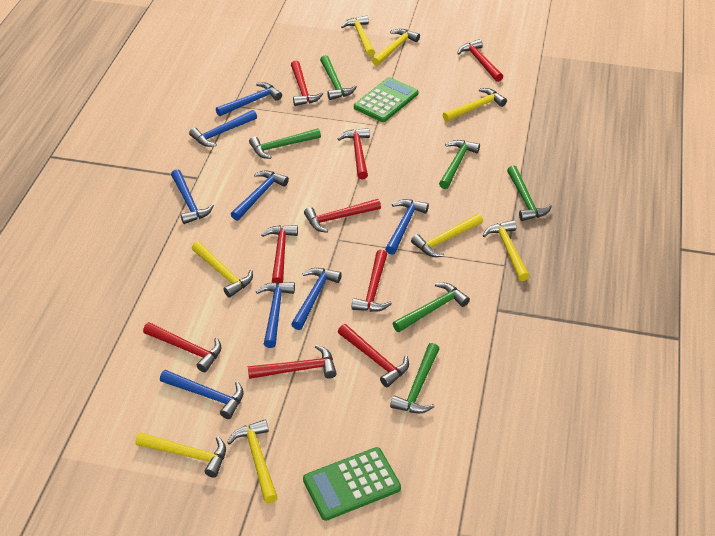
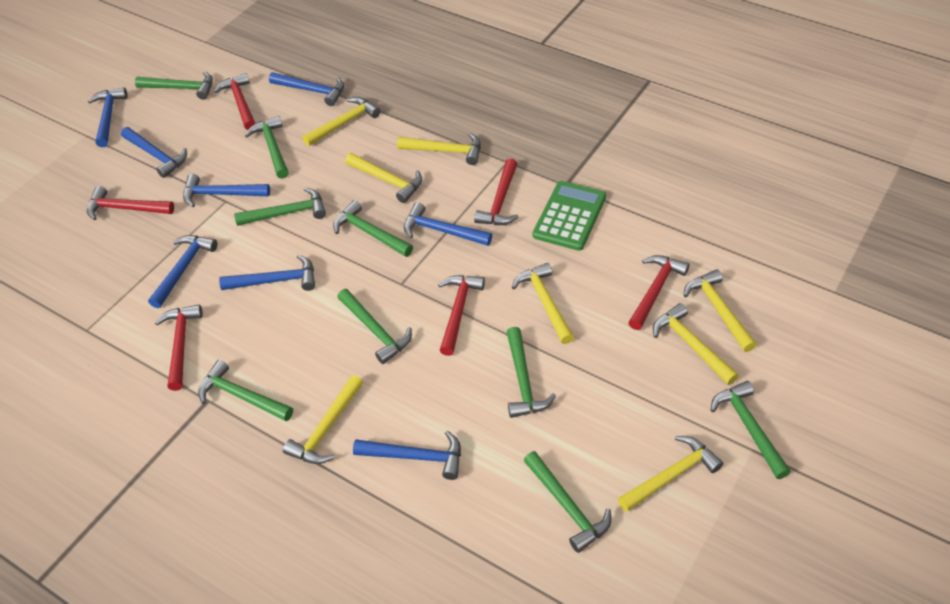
green calculator: 2 -> 1
green hammer: 6 -> 9
red hammer: 9 -> 6

